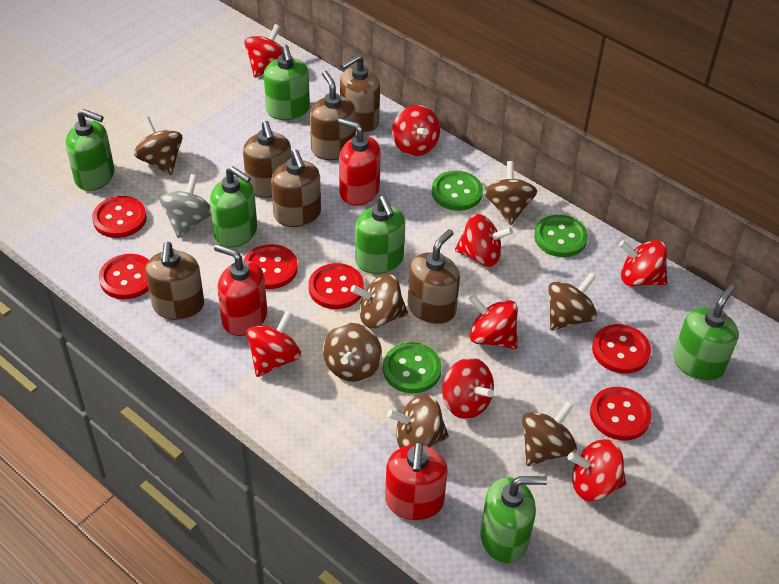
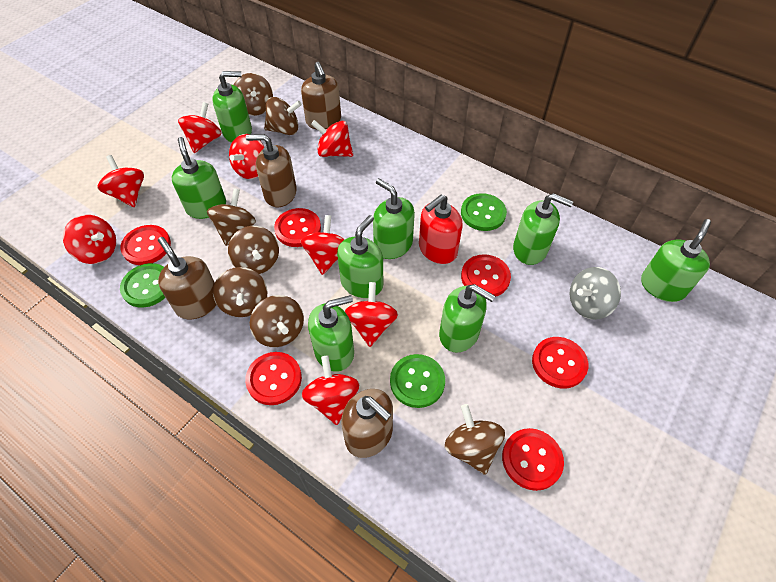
brown soap dispenser: 6 -> 4
green soap dispenser: 6 -> 8
red soap dispenser: 3 -> 1

